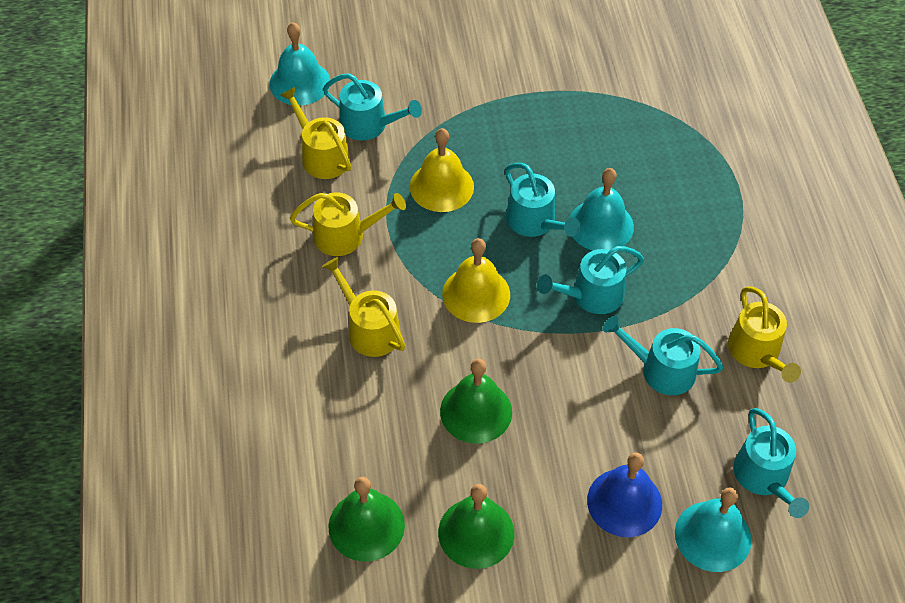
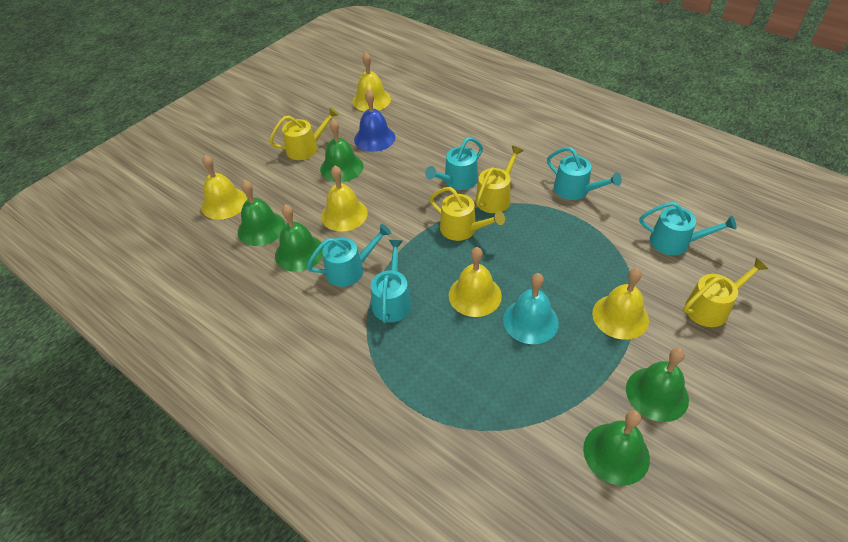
green bell: 3 -> 5
turquoise bell: 3 -> 1
yellow bell: 2 -> 5

